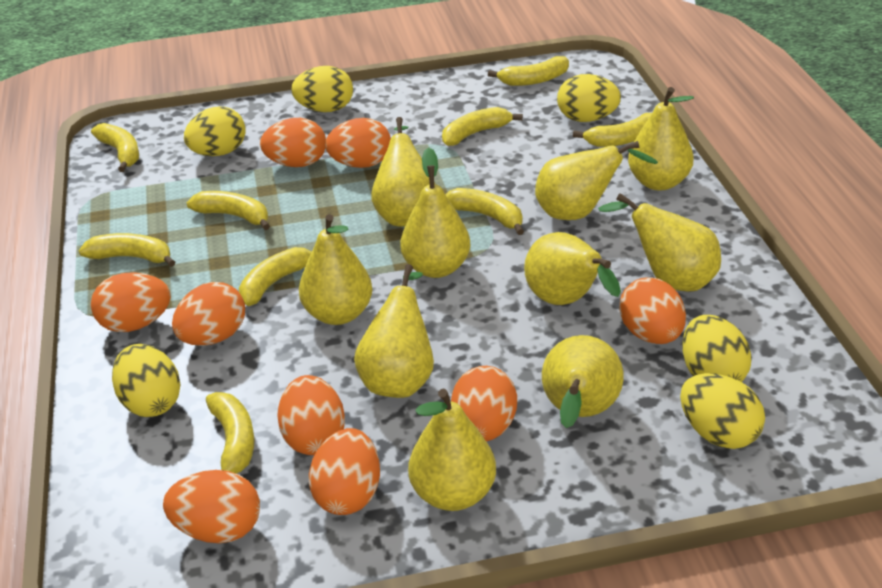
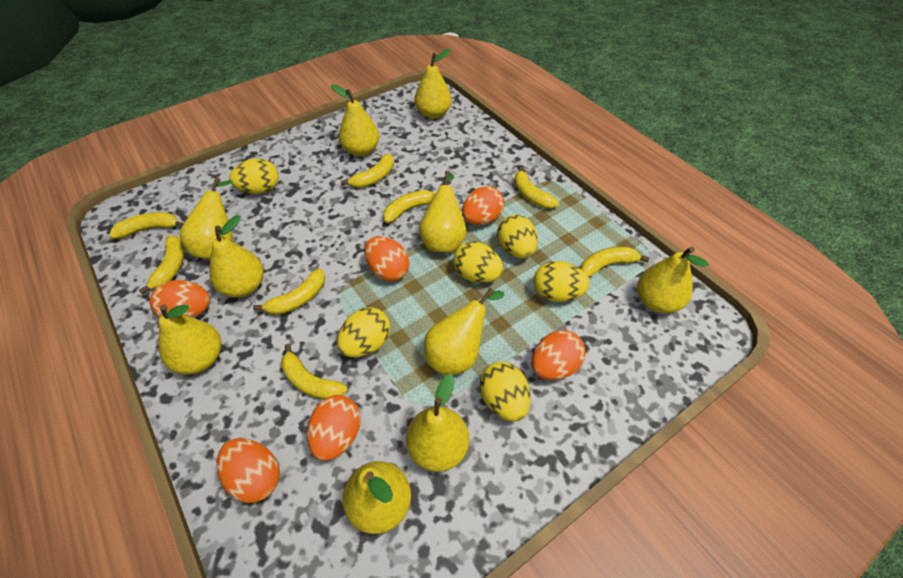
orange egg: 9 -> 6
yellow banana: 9 -> 8

